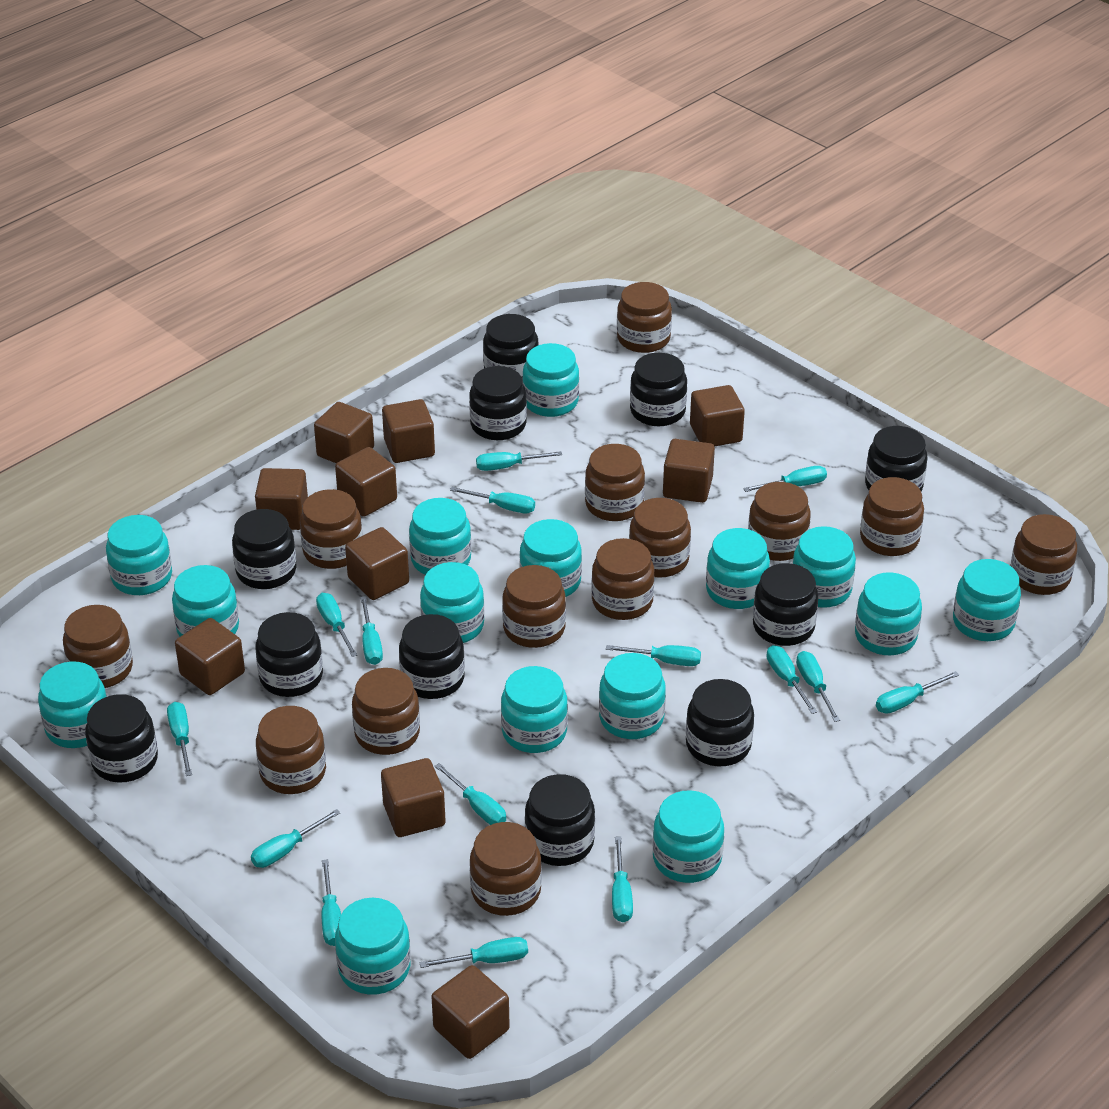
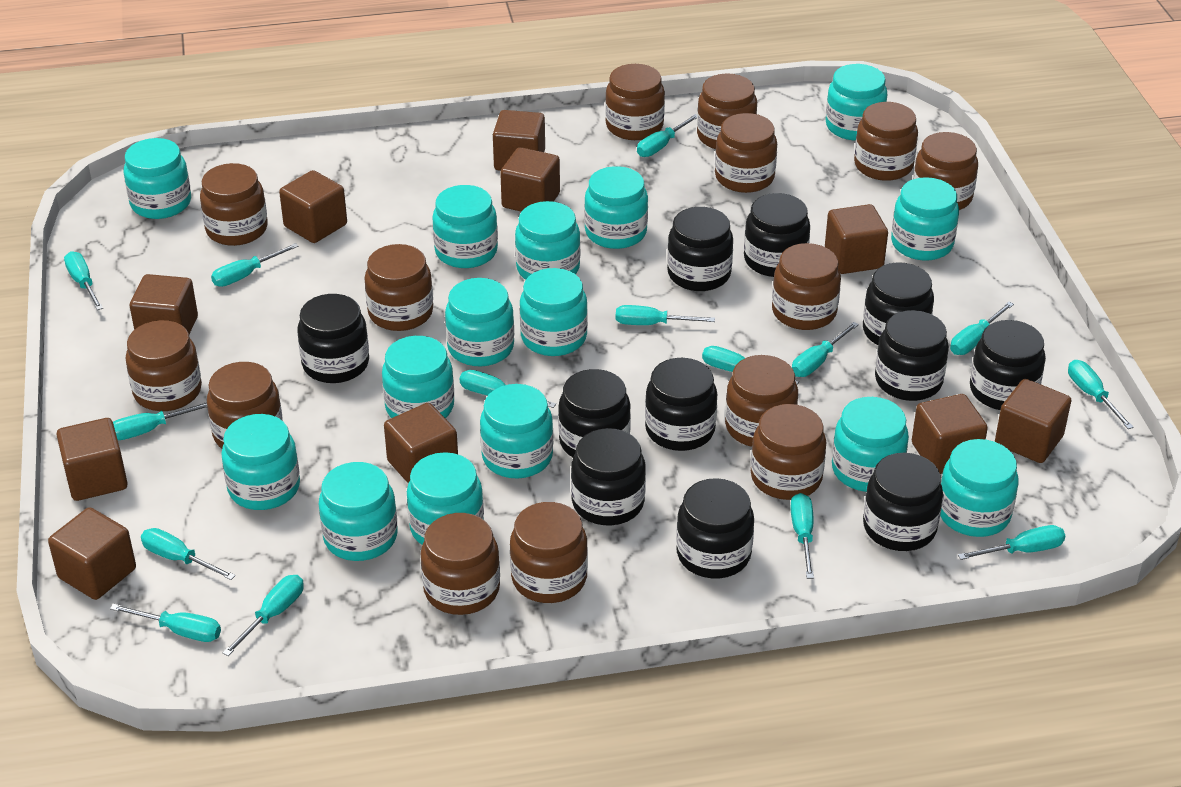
brown jar: 13 -> 14

